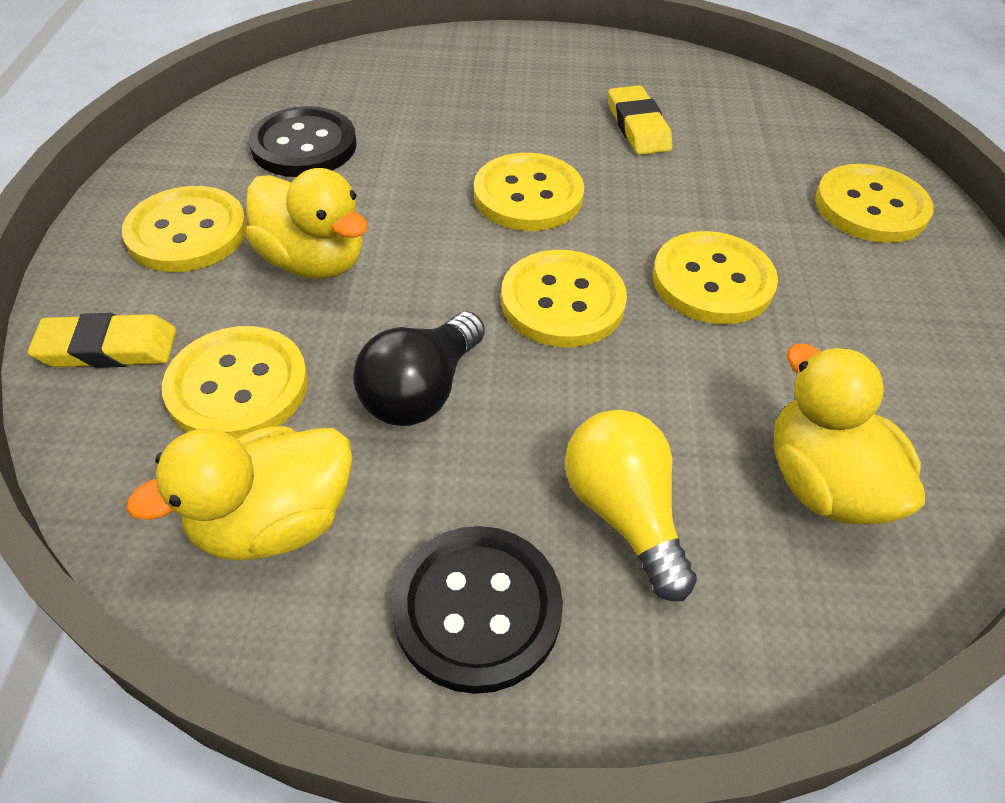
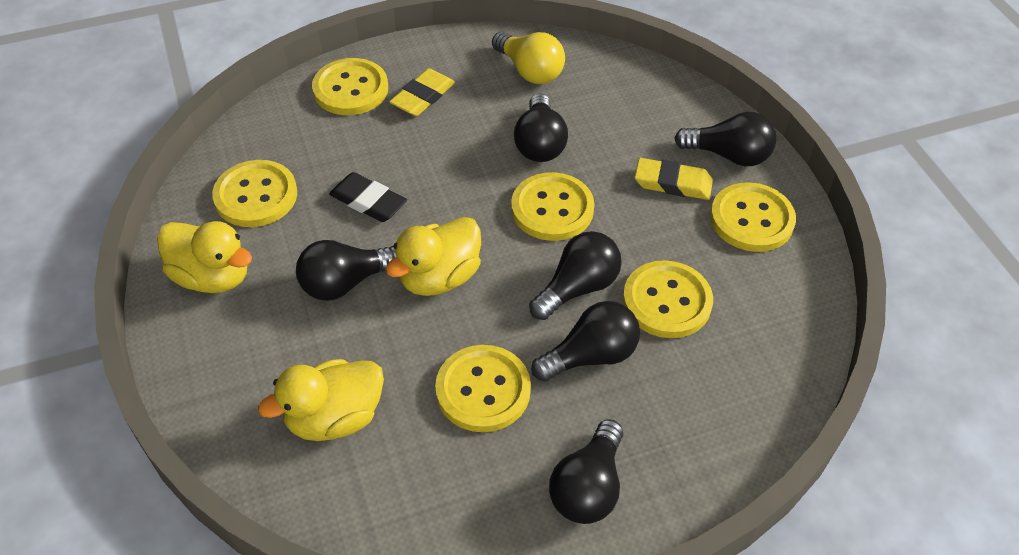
black button: 2 -> 0
black eraser: 0 -> 1
black light bulb: 1 -> 6

